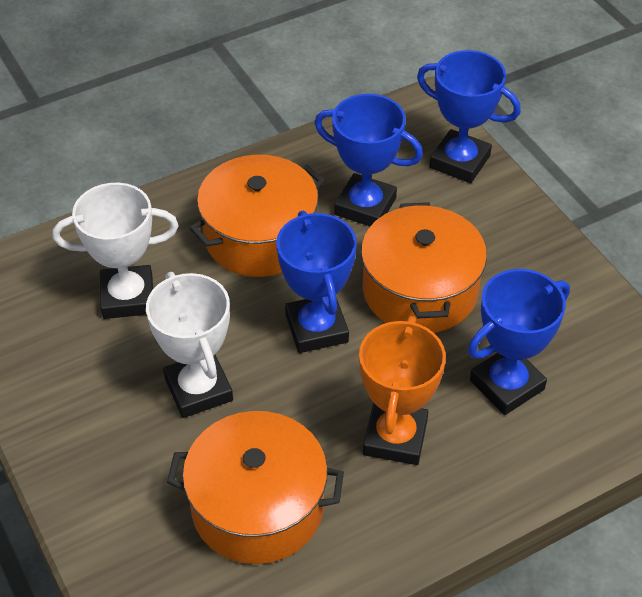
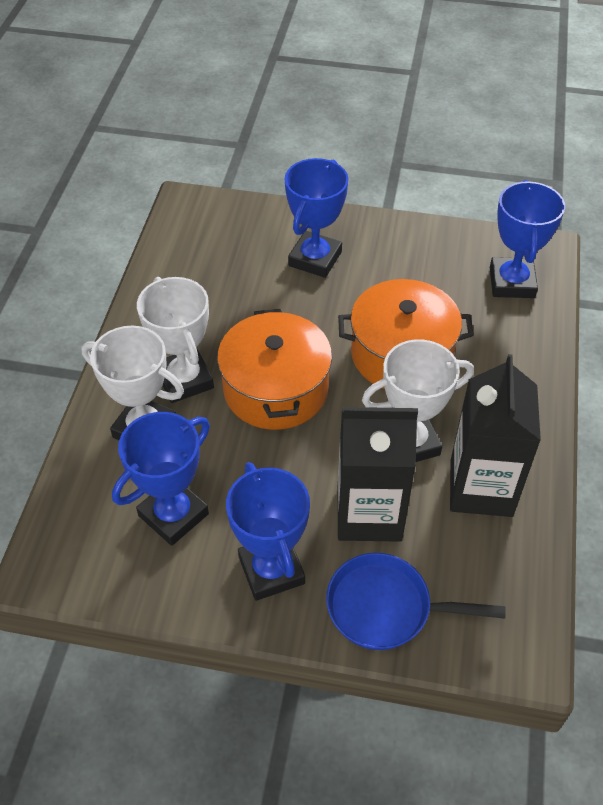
black carton: 0 -> 2
blue pan: 0 -> 1
orange pot: 3 -> 2
orange trophy: 1 -> 0
white trophy: 2 -> 3

